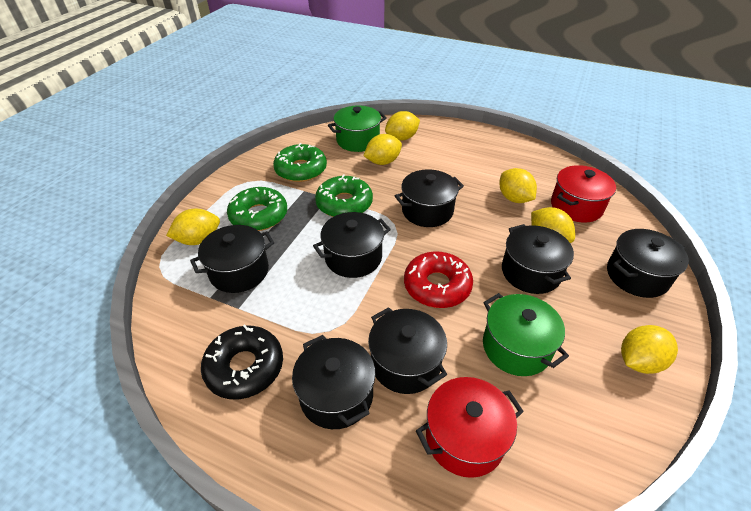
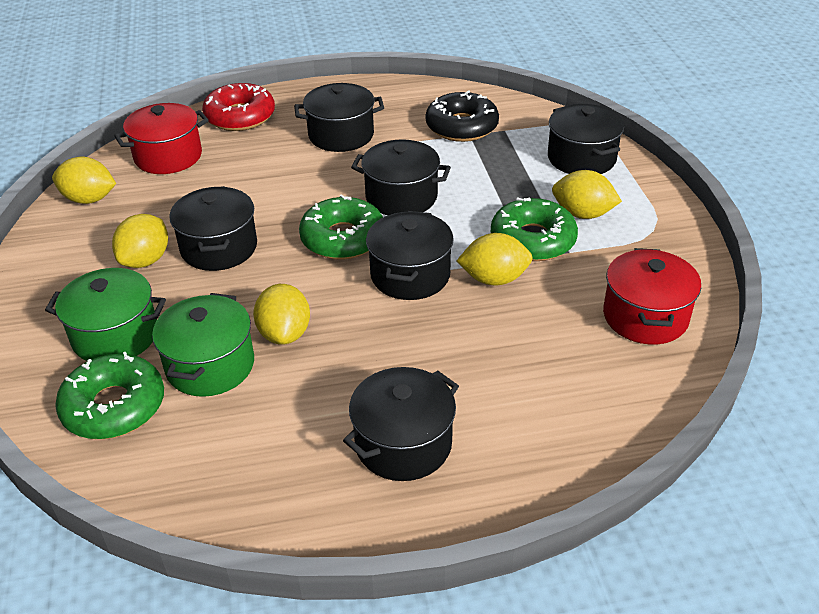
black pot: 7 -> 6
yellow lemon: 6 -> 5

